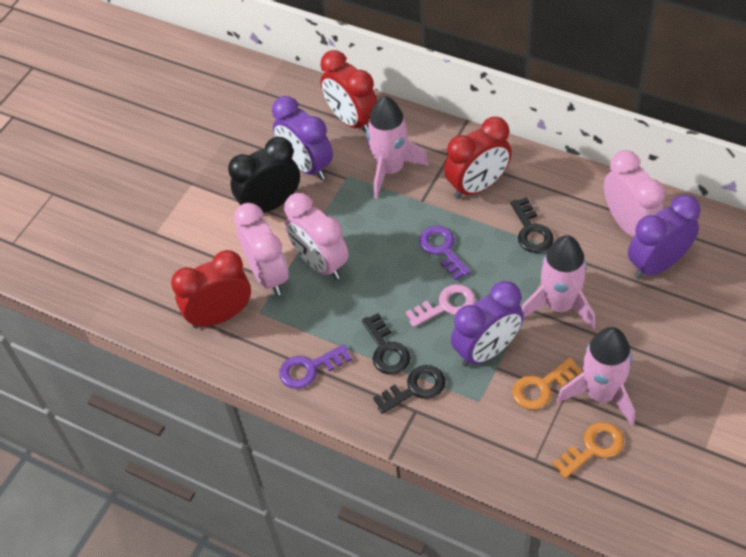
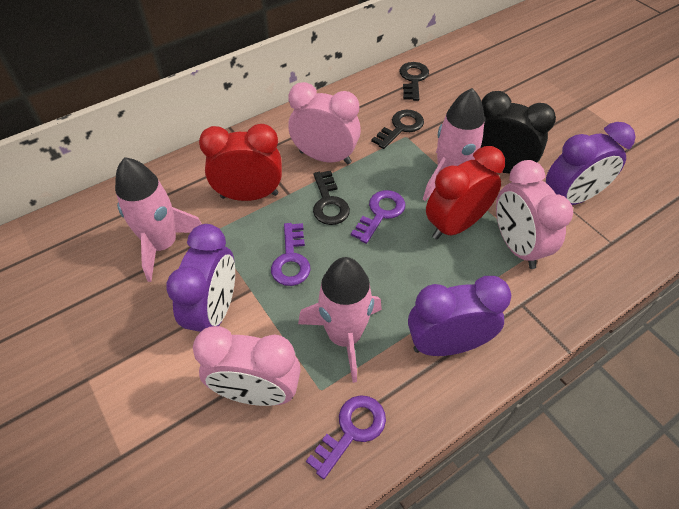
orange key: 2 -> 0
pink key: 1 -> 0
purple key: 2 -> 3
red clock: 3 -> 2

